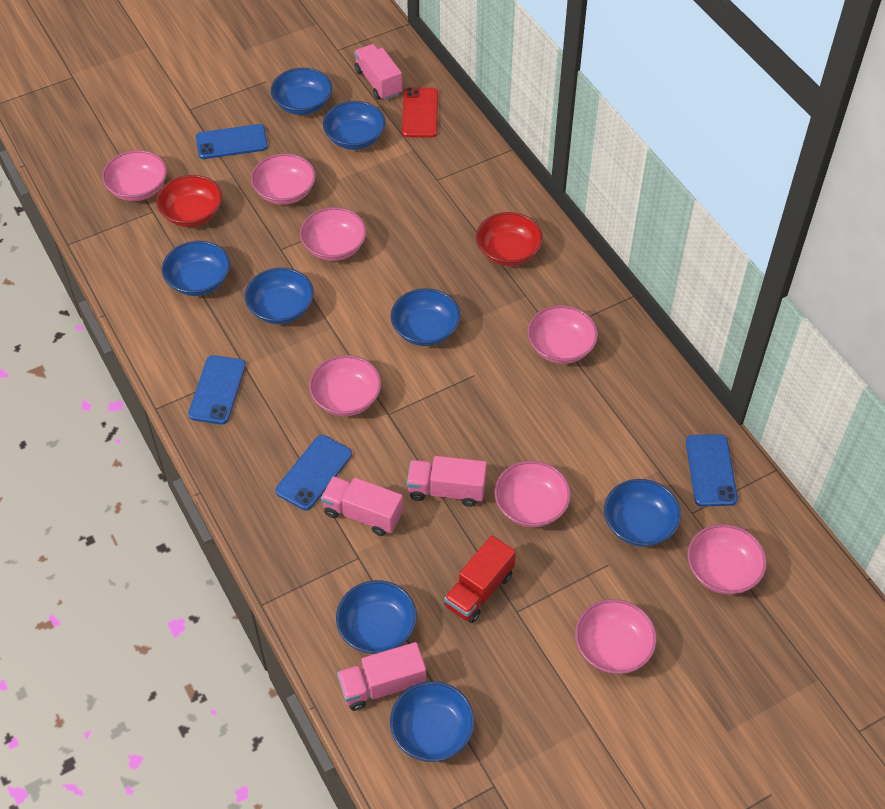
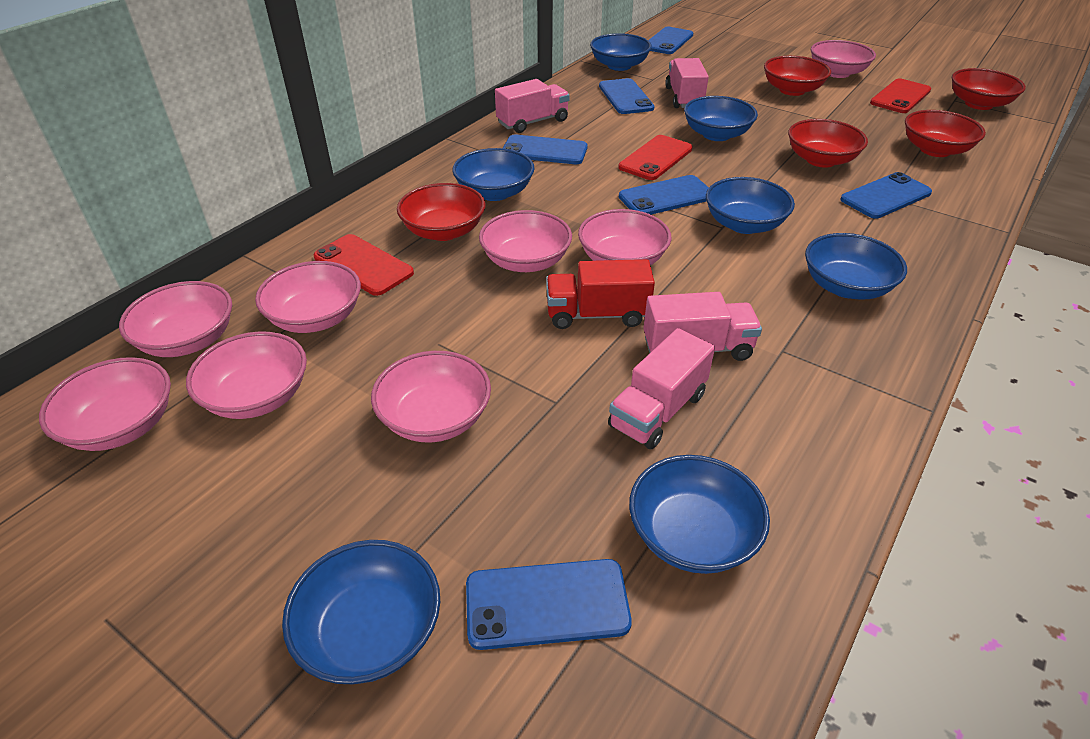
blue bowl: 8 -> 7
blue phone: 4 -> 6
red bowl: 2 -> 5
red phone: 1 -> 3

